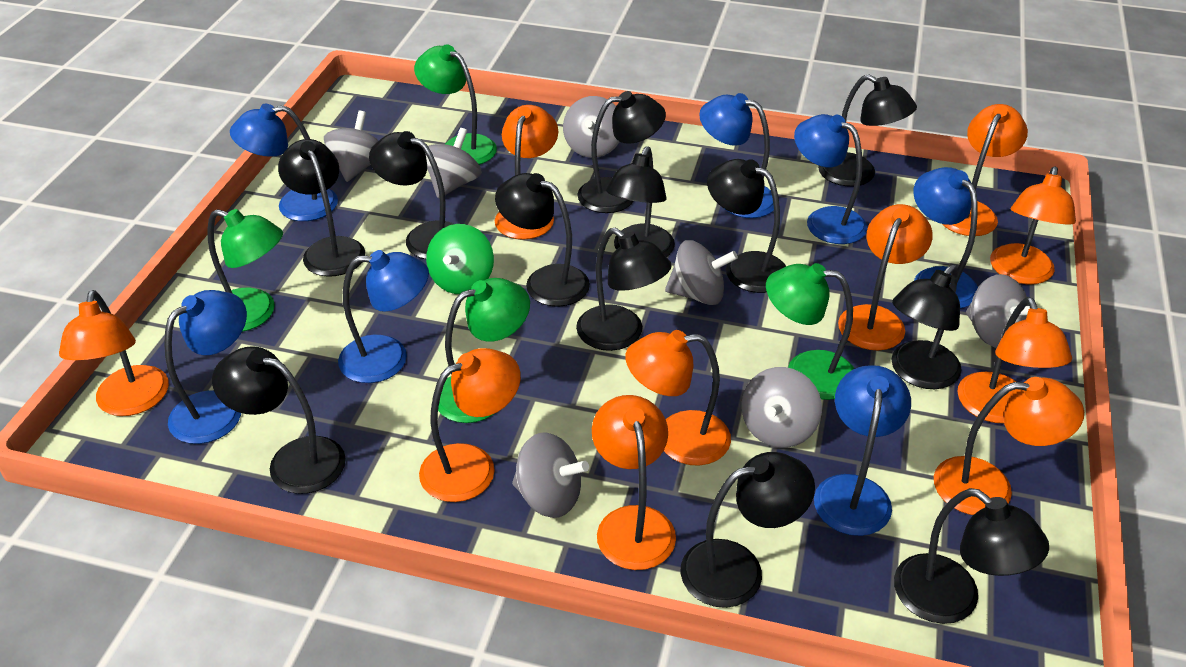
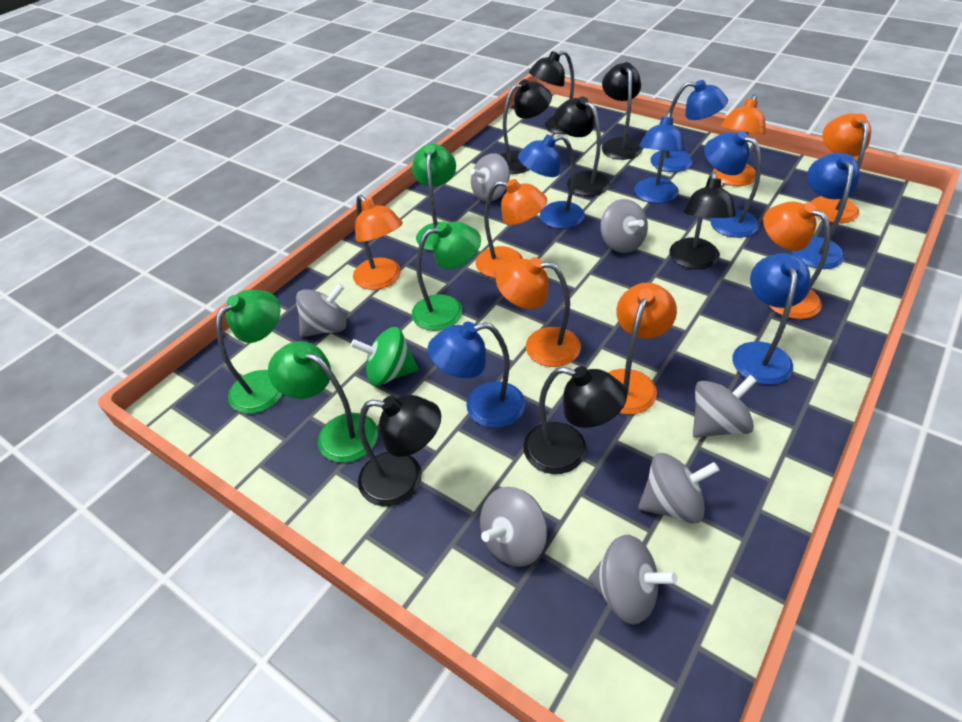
black lamp: 12 -> 7
orange lamp: 10 -> 7

